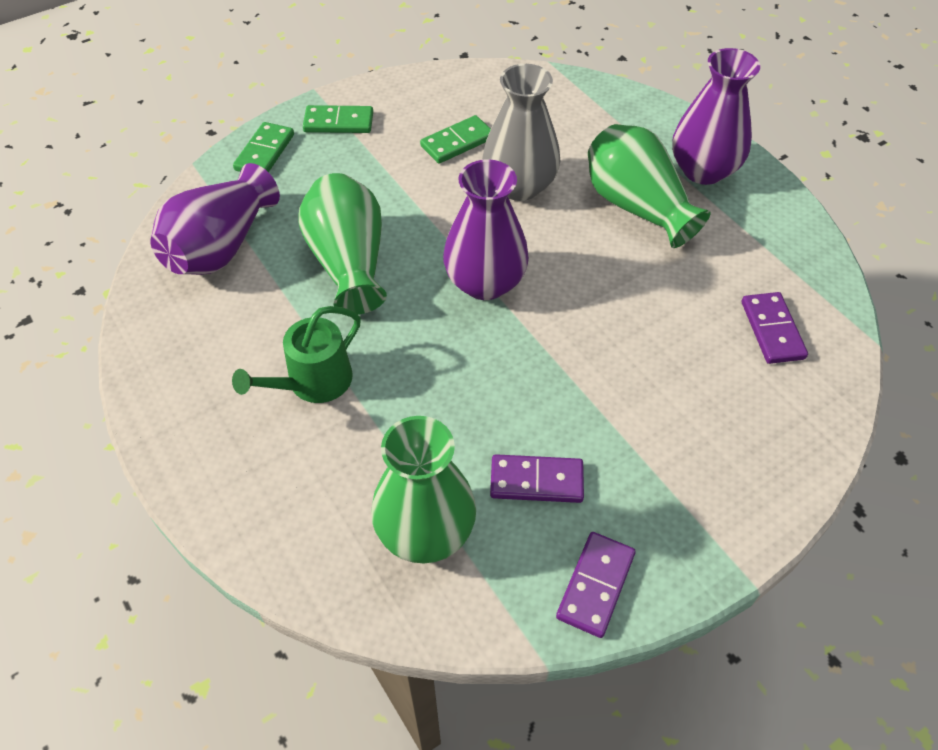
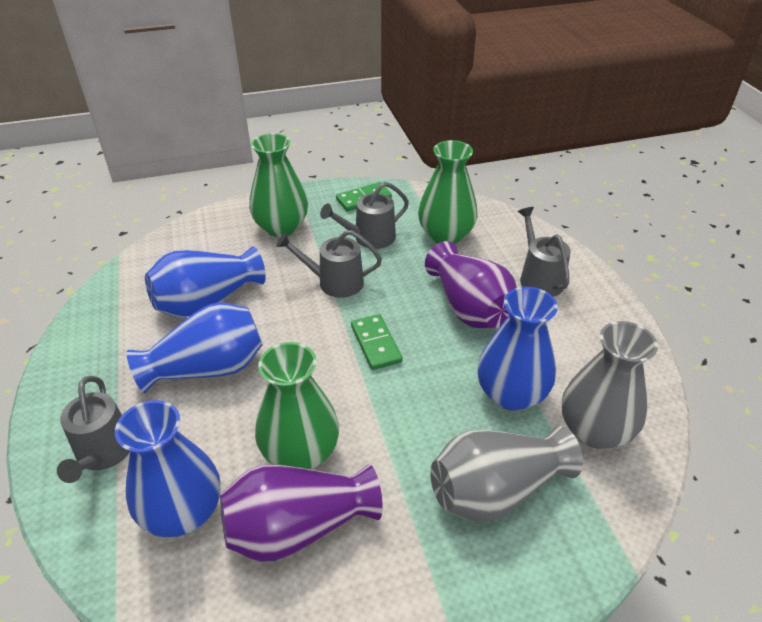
blue vase: 0 -> 4
green domino: 3 -> 2
green watering can: 1 -> 0
grey vase: 1 -> 2
grey watering can: 0 -> 4
purple domino: 3 -> 0
purple vase: 3 -> 2

